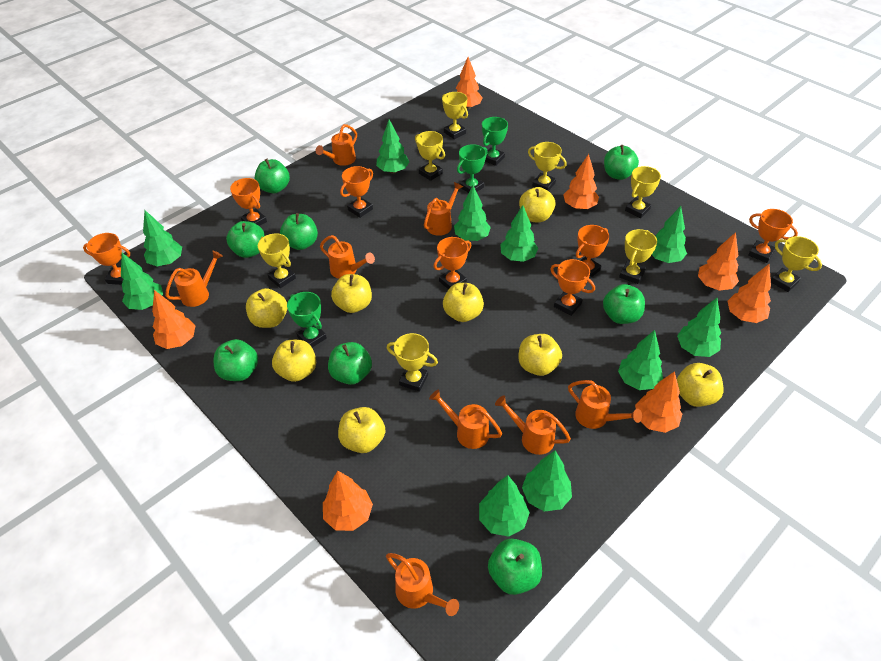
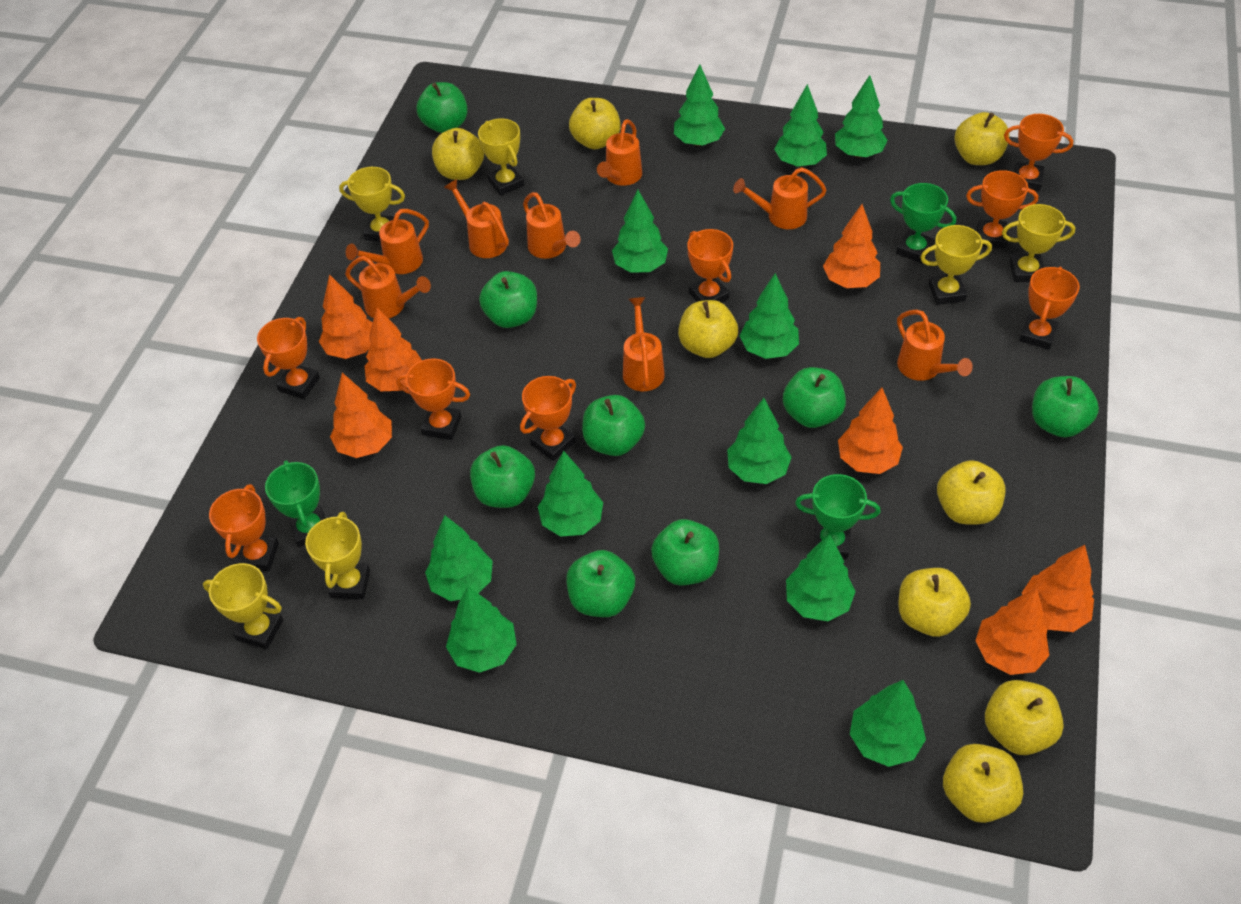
green tree: 10 -> 11
orange trophy: 7 -> 8
yellow trophy: 8 -> 6

